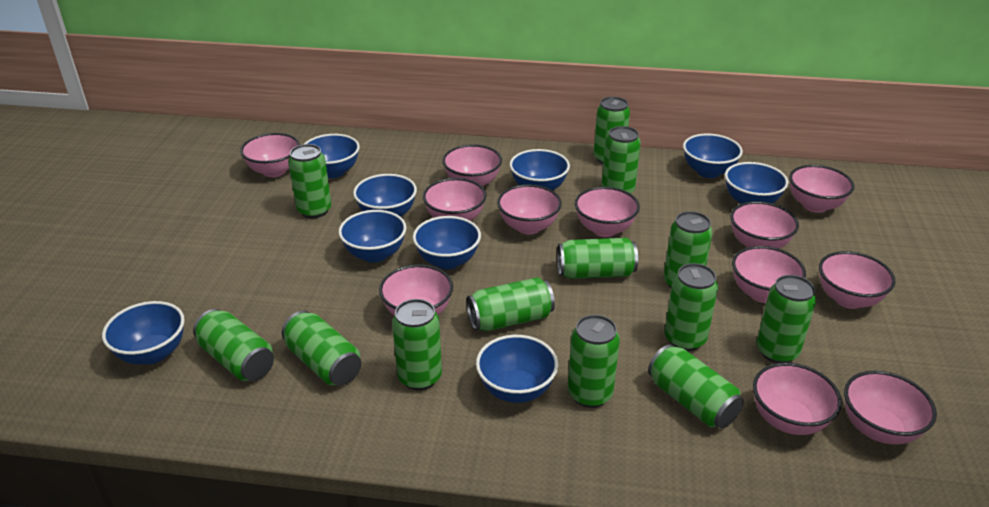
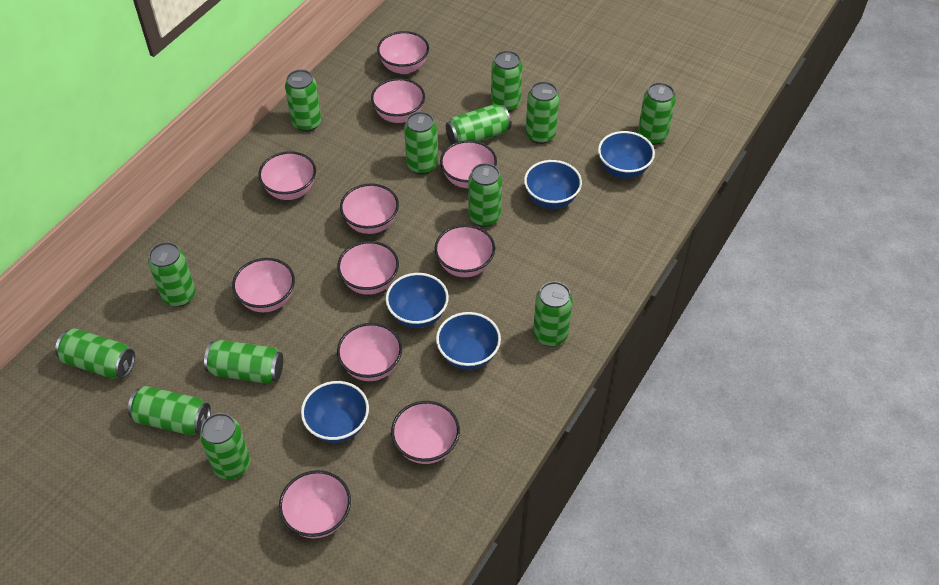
blue bowl: 9 -> 5
pink bowl: 12 -> 11

